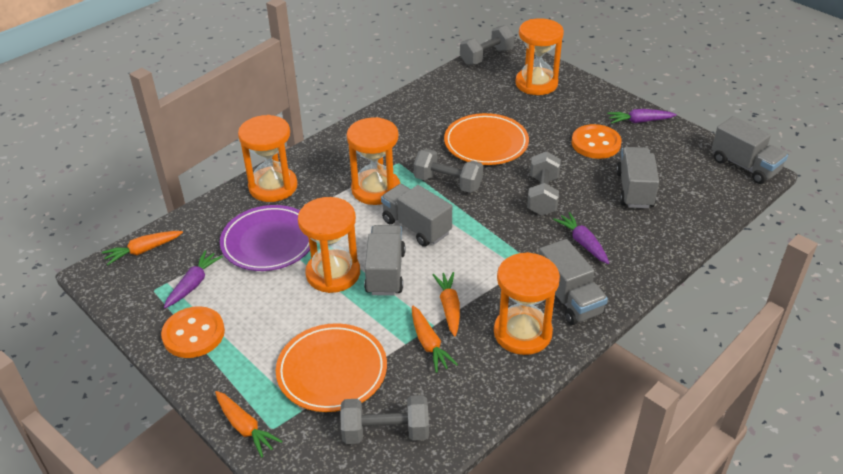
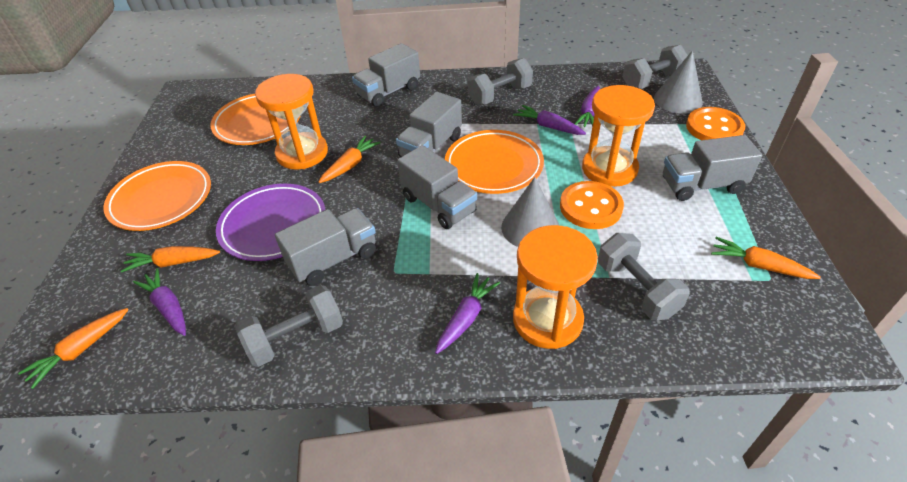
grey cone: 0 -> 2
orange hourglass: 5 -> 3
orange plate: 2 -> 3
purple carrot: 3 -> 4

